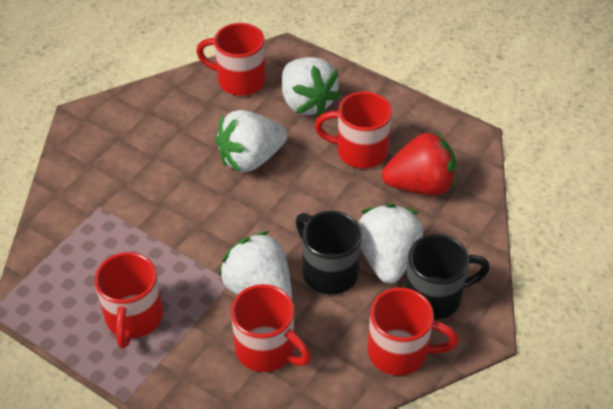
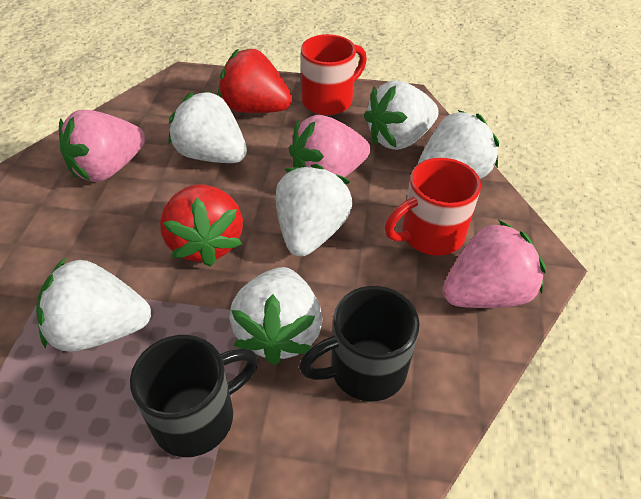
pink strawberry: 0 -> 3
red mug: 5 -> 2
red strawberry: 1 -> 2
white strawberry: 4 -> 6

